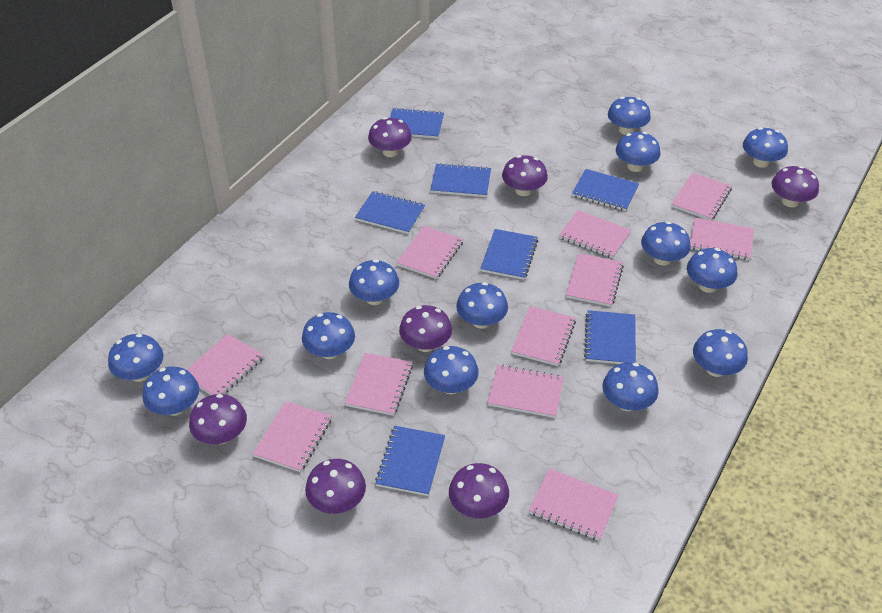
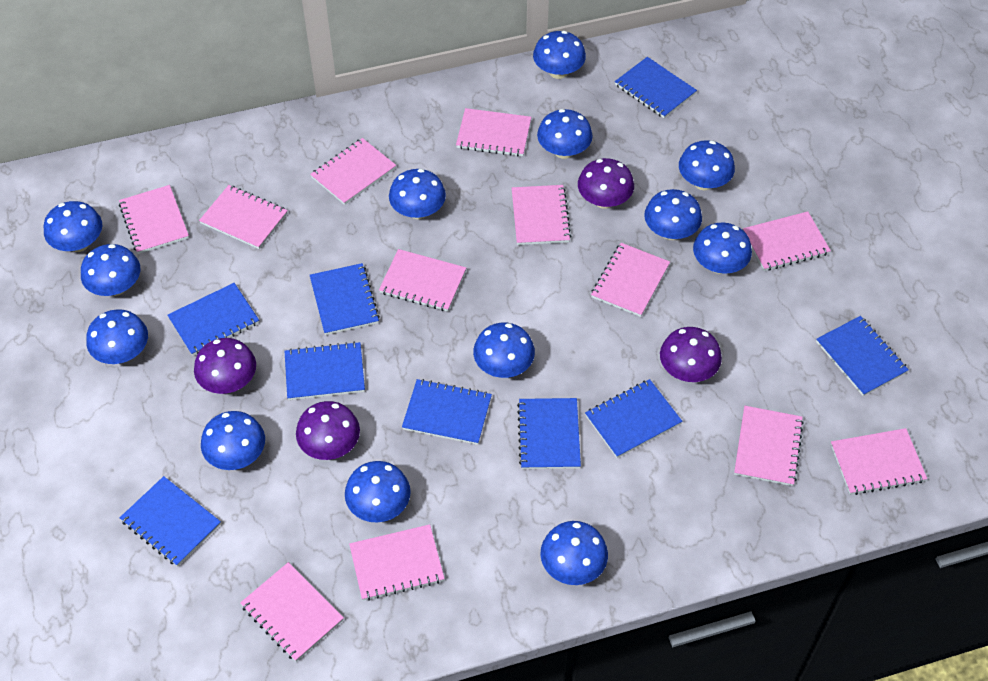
blue notebook: 7 -> 9
pink notebook: 11 -> 12
purple mushroom: 7 -> 4

